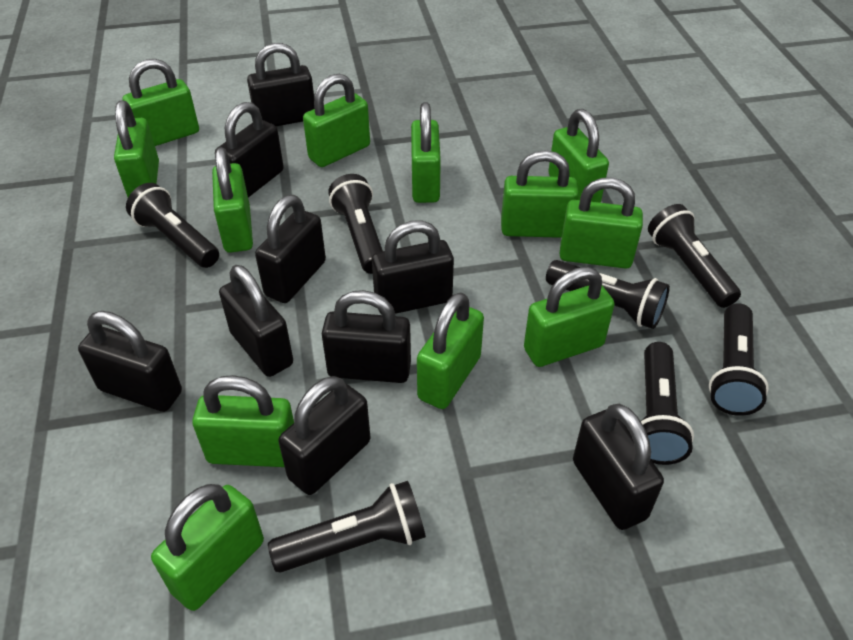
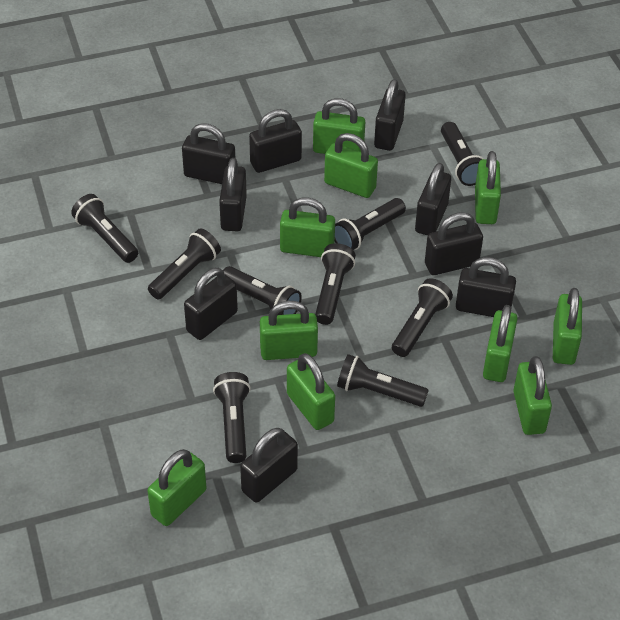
black flashlight: 7 -> 9
green padlock: 12 -> 10

